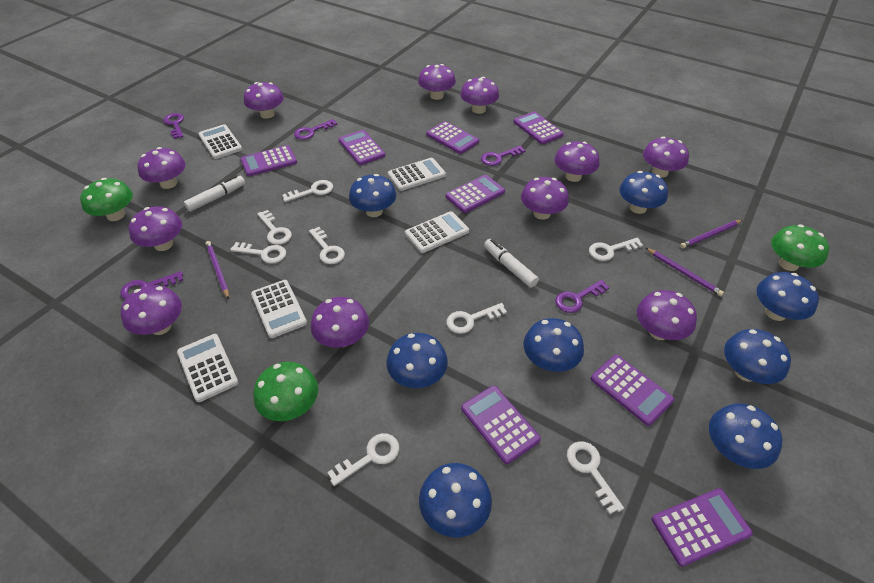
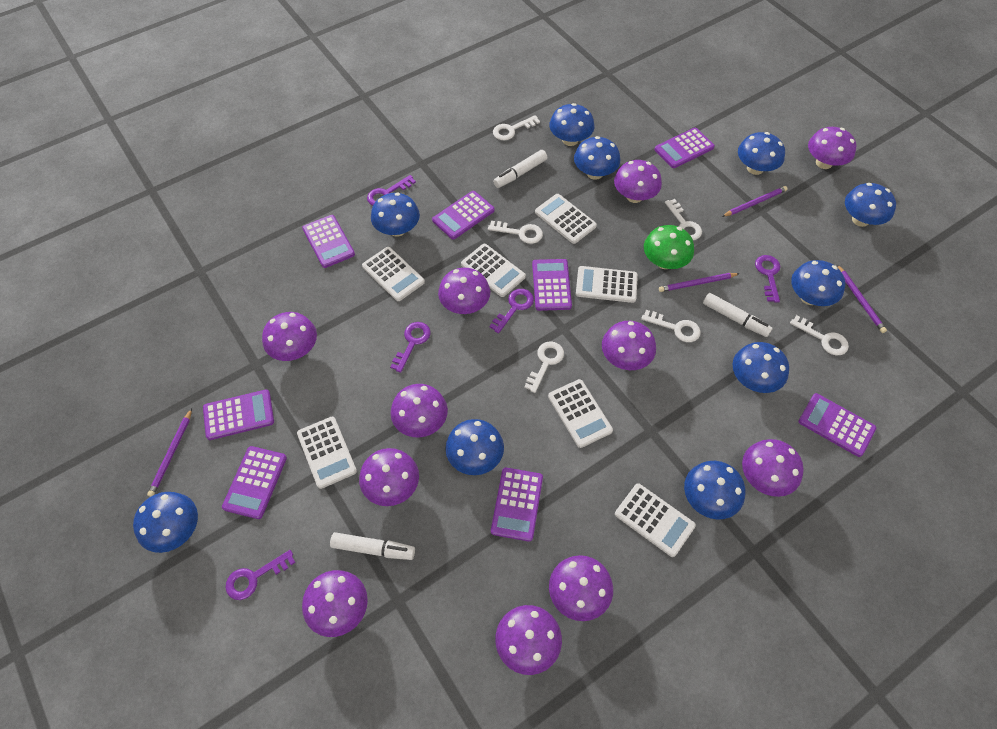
blue mushroom: 8 -> 10
green mushroom: 3 -> 1
purple pencil: 3 -> 4
white calculator: 5 -> 7
white key: 8 -> 6
white marker: 2 -> 3

